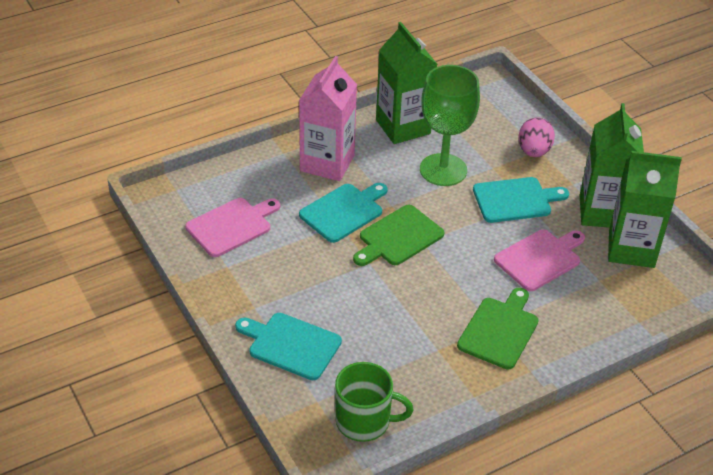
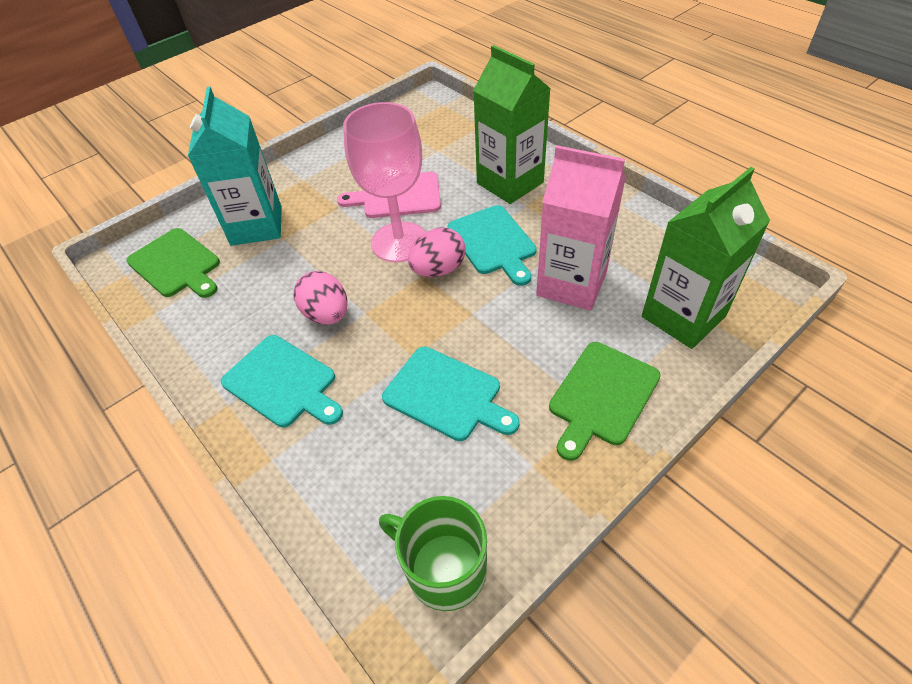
green carton: 3 -> 2
green goblet: 1 -> 0
pink cutting board: 2 -> 1
pink egg: 1 -> 2
pink goblet: 0 -> 1
turquoise carton: 0 -> 1

